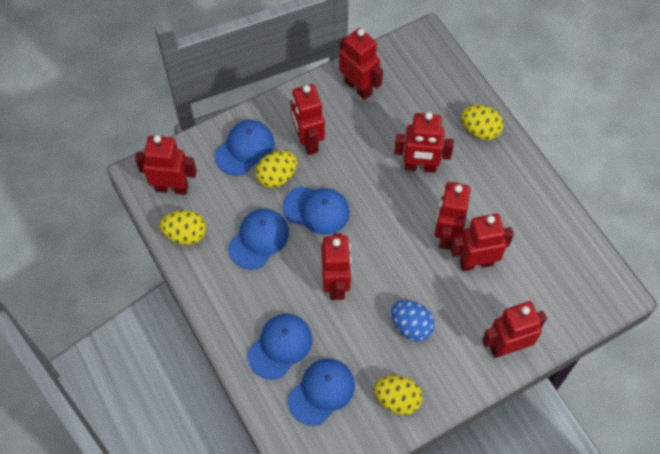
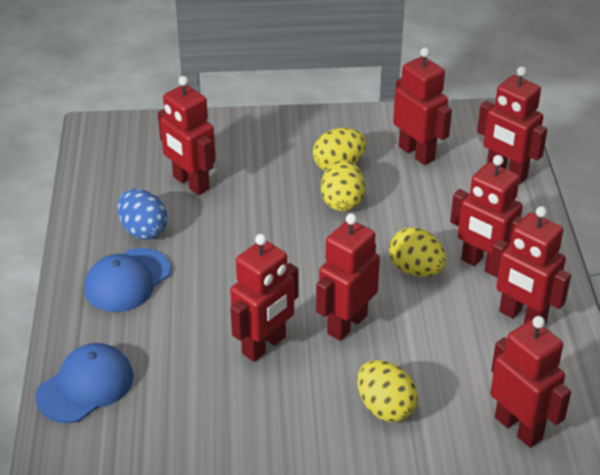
blue cap: 5 -> 2

